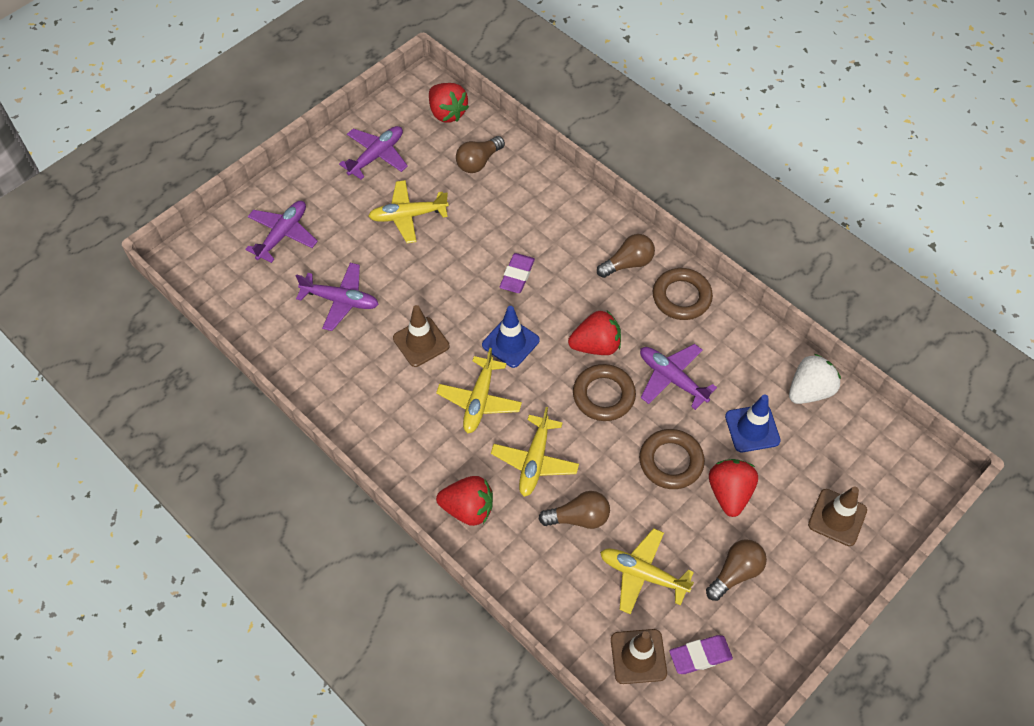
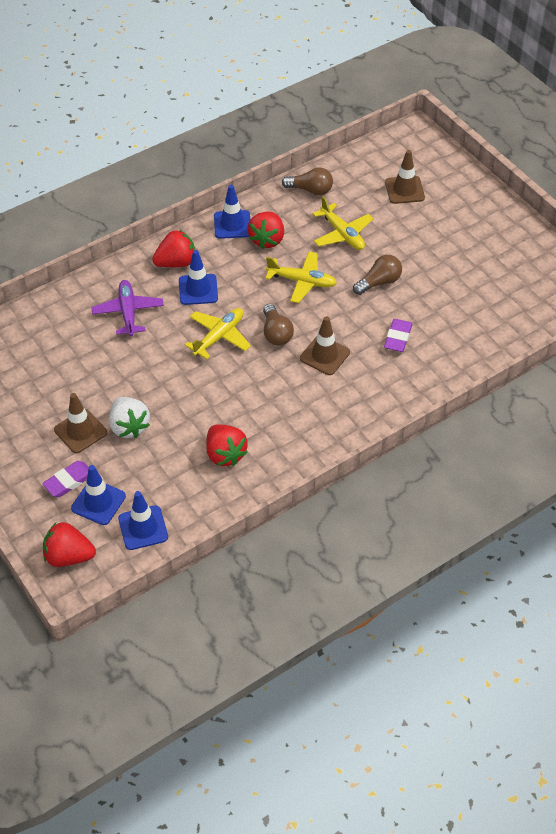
blue traffic cone: 2 -> 4
brown light bulb: 4 -> 3
brown ring: 3 -> 0
purple plane: 4 -> 1
yellow plane: 4 -> 3

